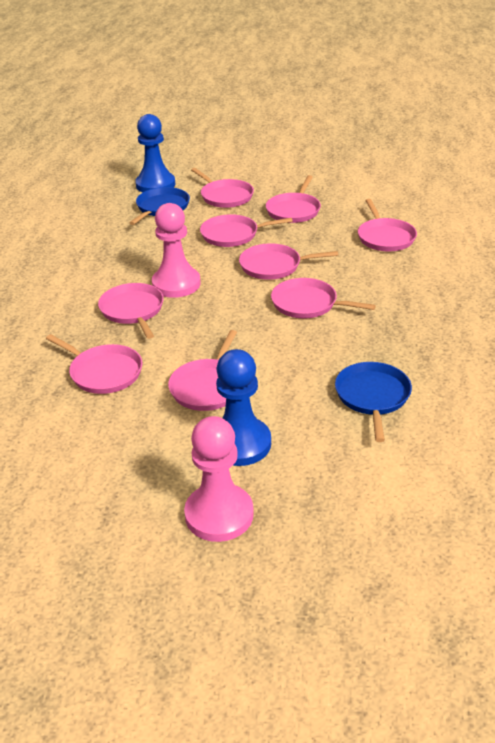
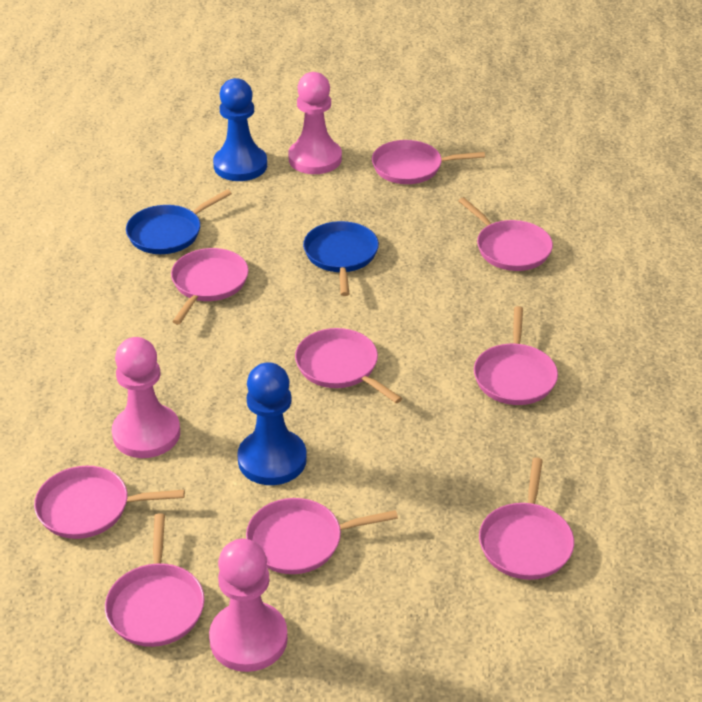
pink pawn: 2 -> 3

